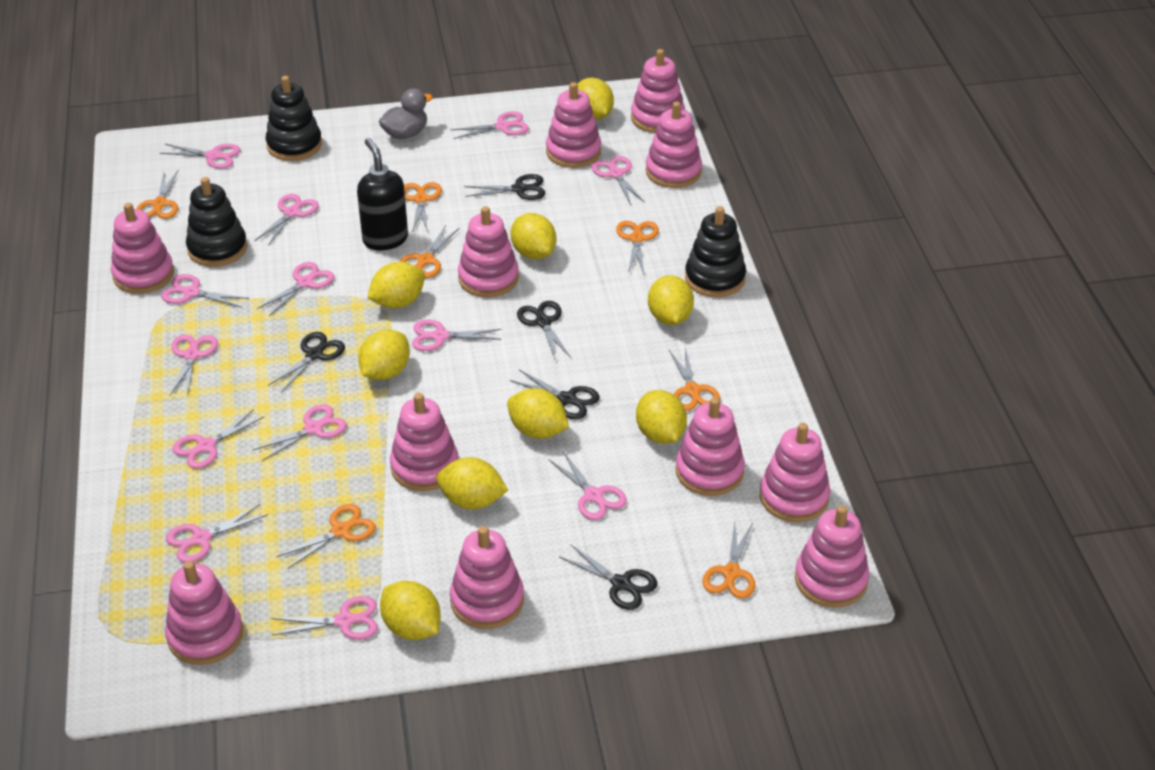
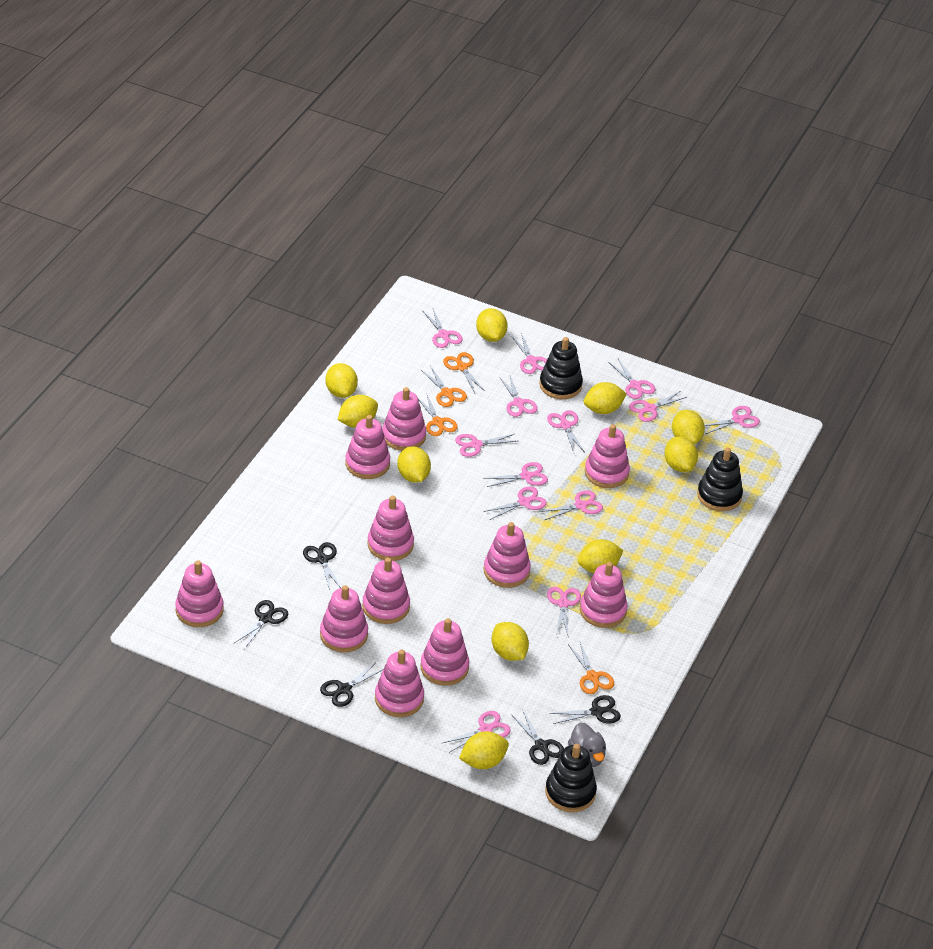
black soap dispenser: 1 -> 0
orange scissors: 7 -> 4
yellow lemon: 9 -> 10

